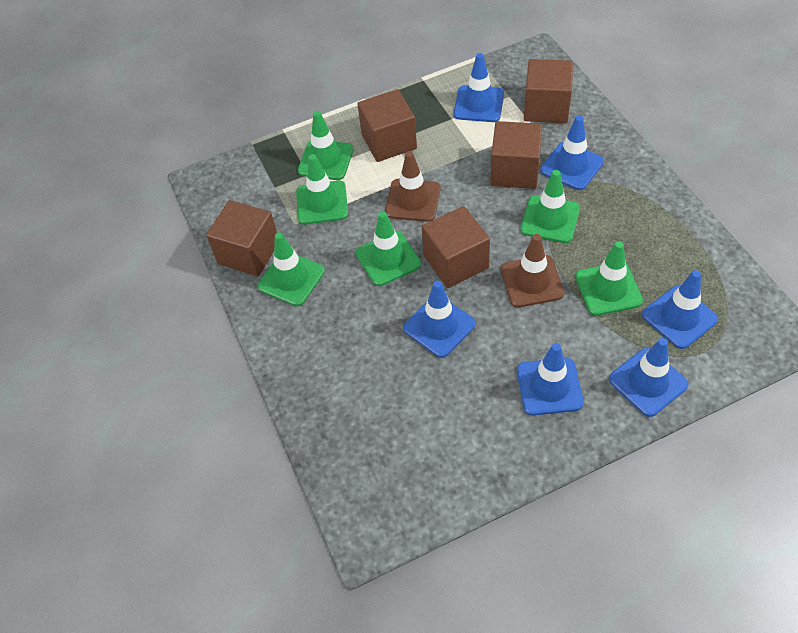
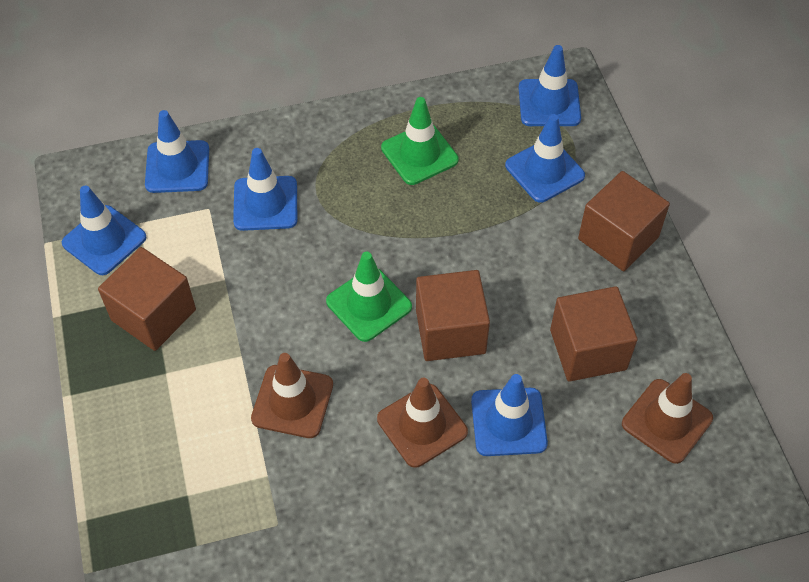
brown cube: 5 -> 4
brown traffic cone: 2 -> 3
green traffic cone: 6 -> 2

